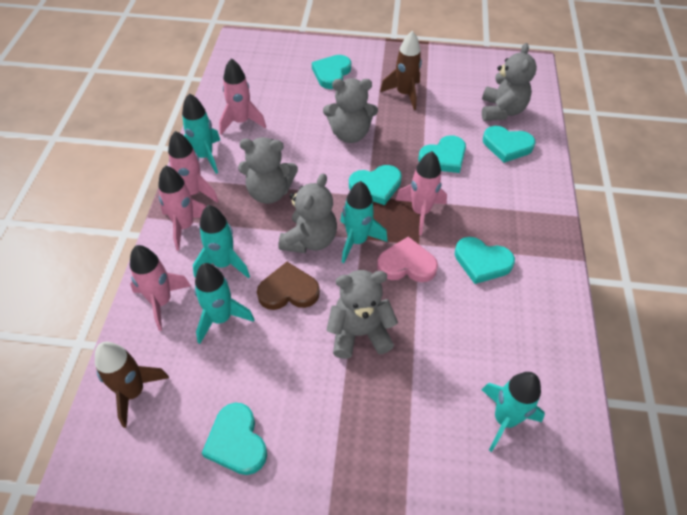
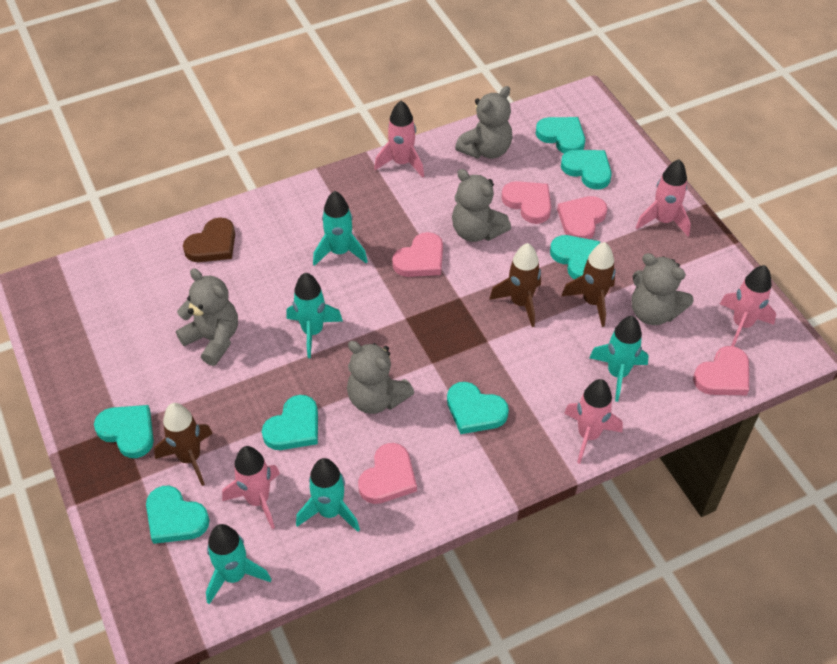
brown rocket: 2 -> 3
pink heart: 1 -> 5
turquoise heart: 6 -> 7

